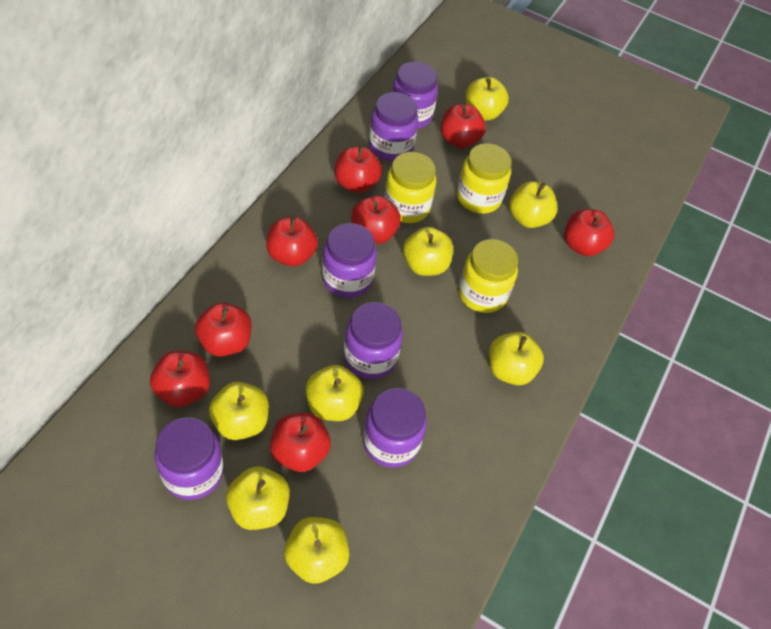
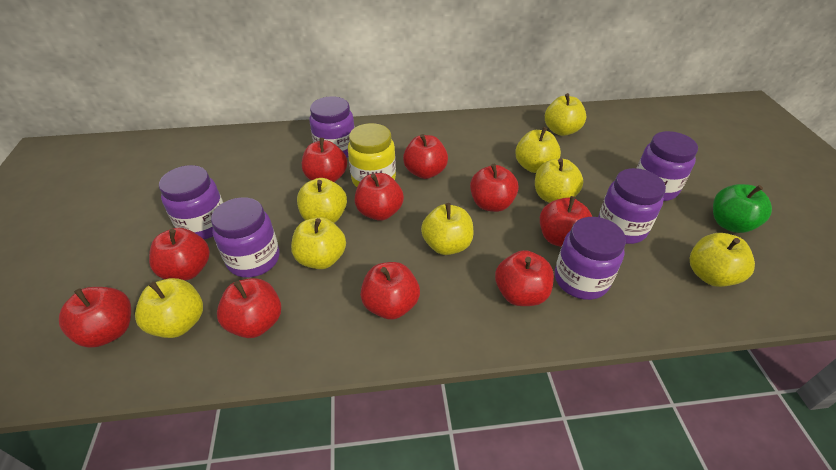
green apple: 0 -> 1
red apple: 8 -> 10
yellow jar: 3 -> 1

